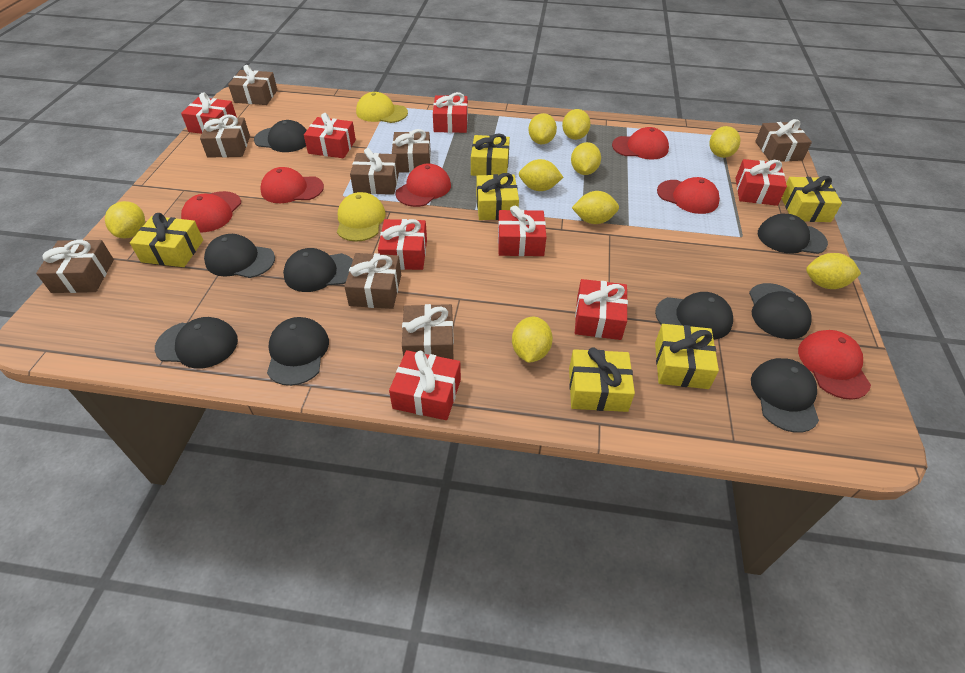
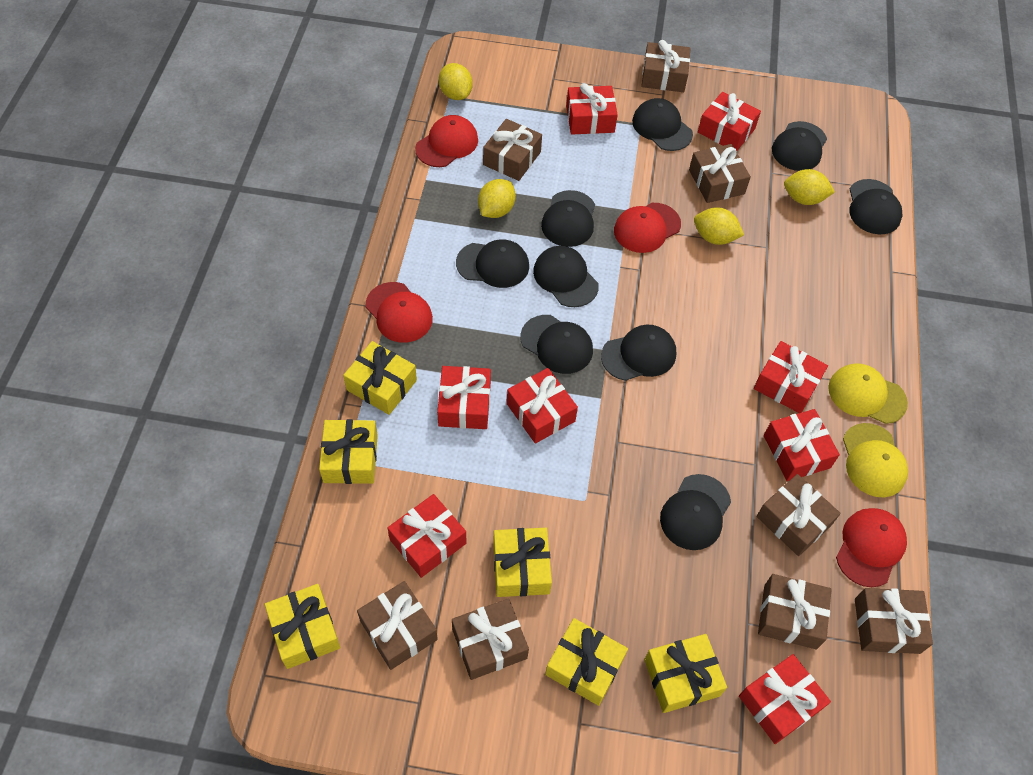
red cap: 6 -> 4
yellow lemon: 9 -> 4

